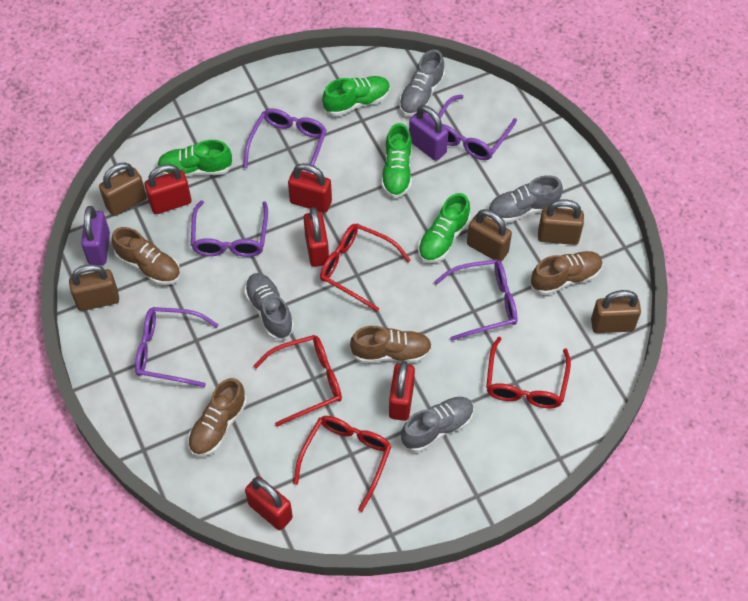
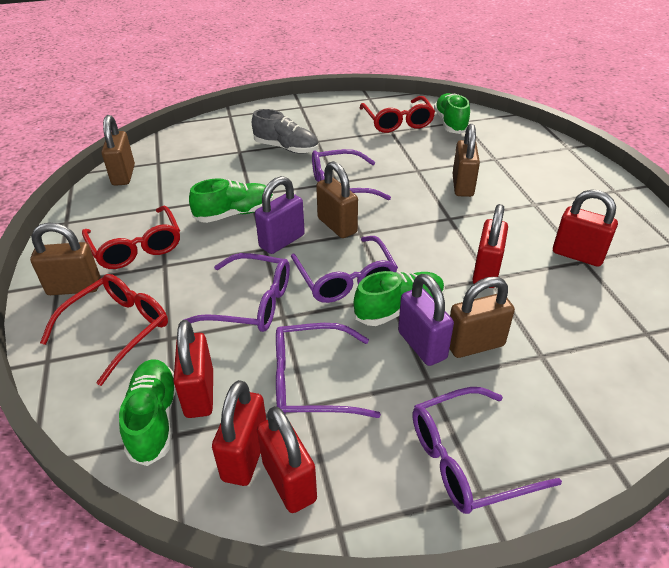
brown shoe: 4 -> 0
grey shoe: 4 -> 1
red glasses: 4 -> 3

